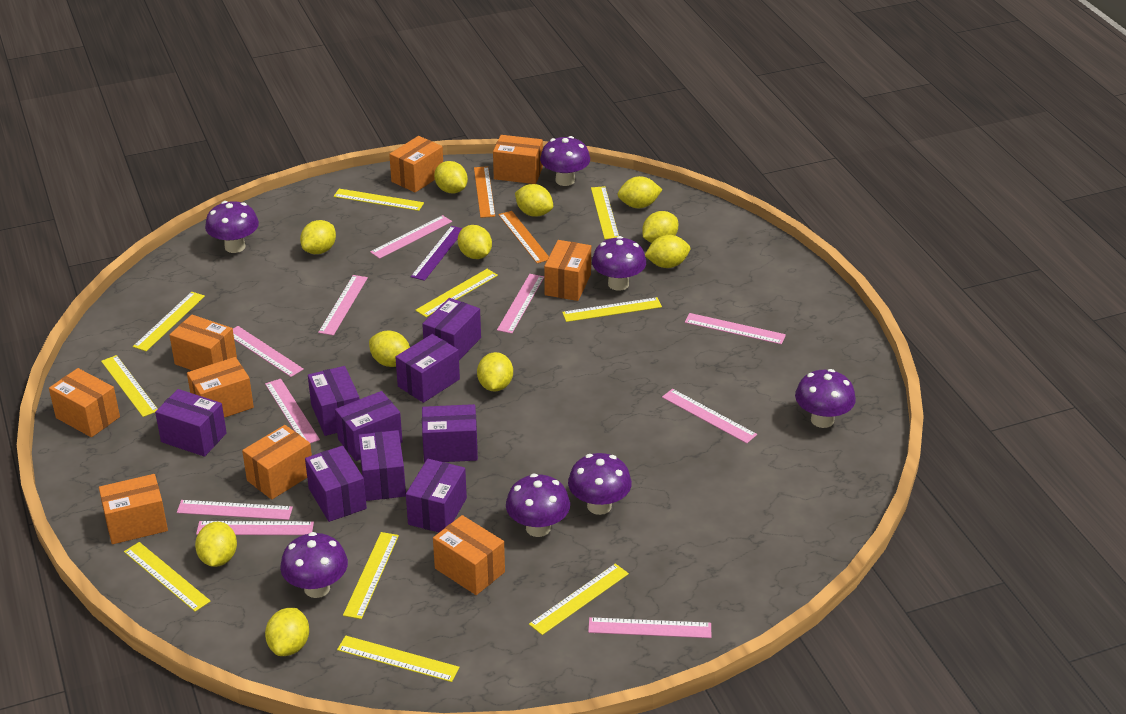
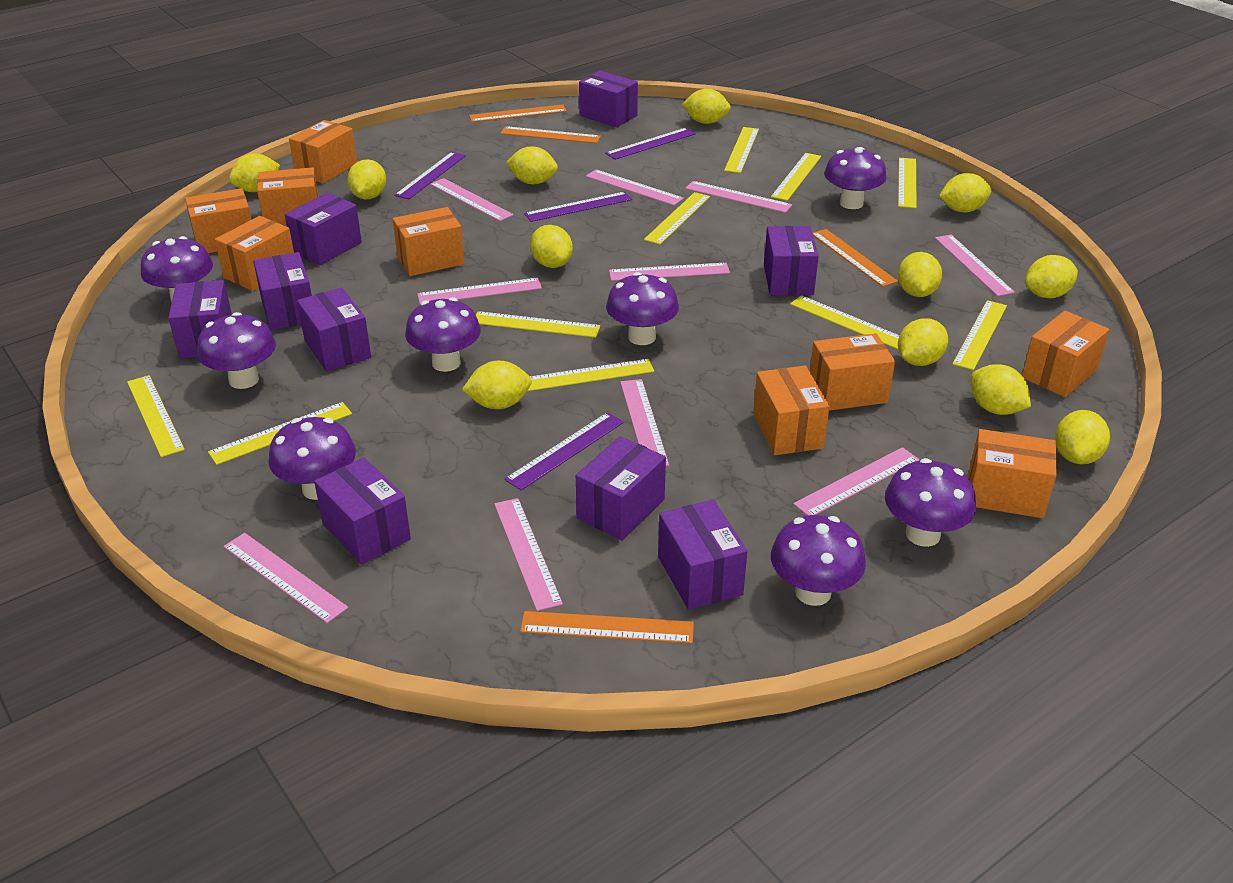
orange ruler: 2 -> 4
purple mushroom: 7 -> 8
purple ruler: 1 -> 4
yellow lemon: 11 -> 12

